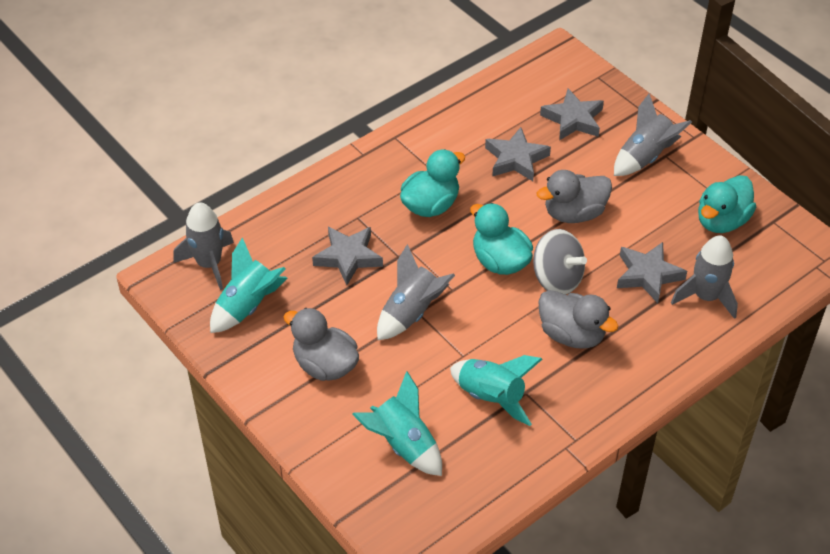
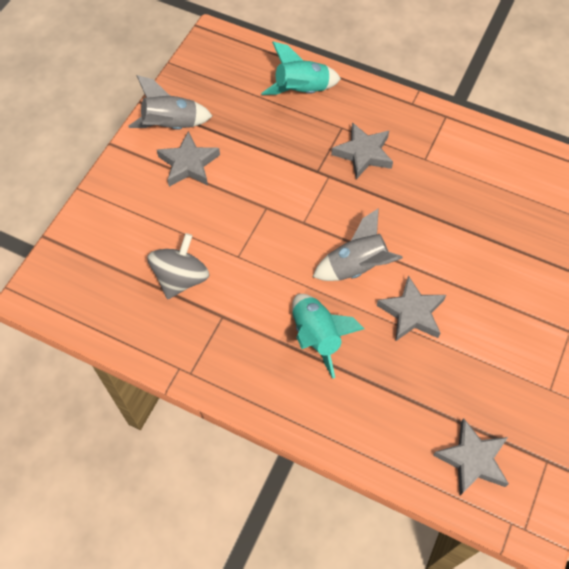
grey duck: 3 -> 0
grey rocket: 4 -> 2
turquoise duck: 3 -> 0
turquoise rocket: 3 -> 2

